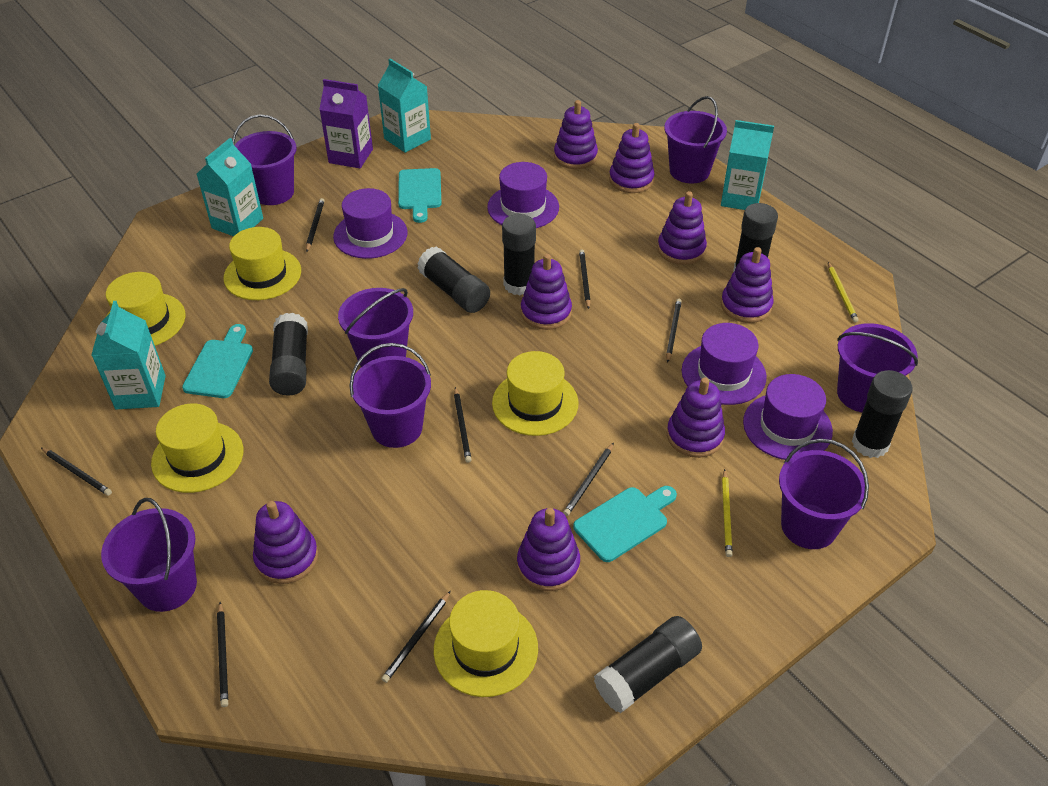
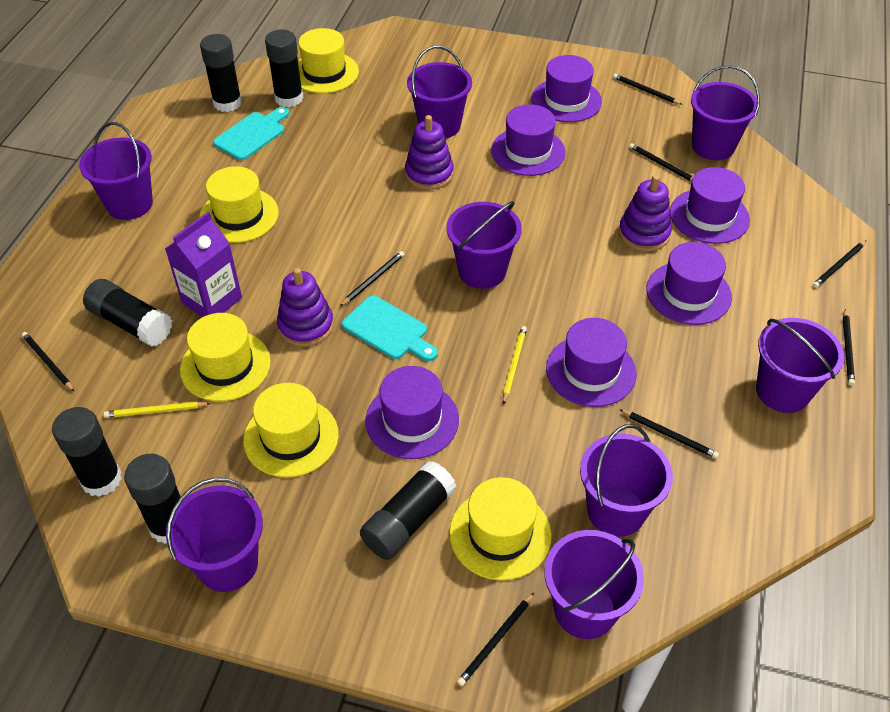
purple bucket: 7 -> 8
purple hat: 4 -> 6
purple stacking toy: 8 -> 3
turquoise carton: 4 -> 0
turquoise cutting board: 3 -> 2

